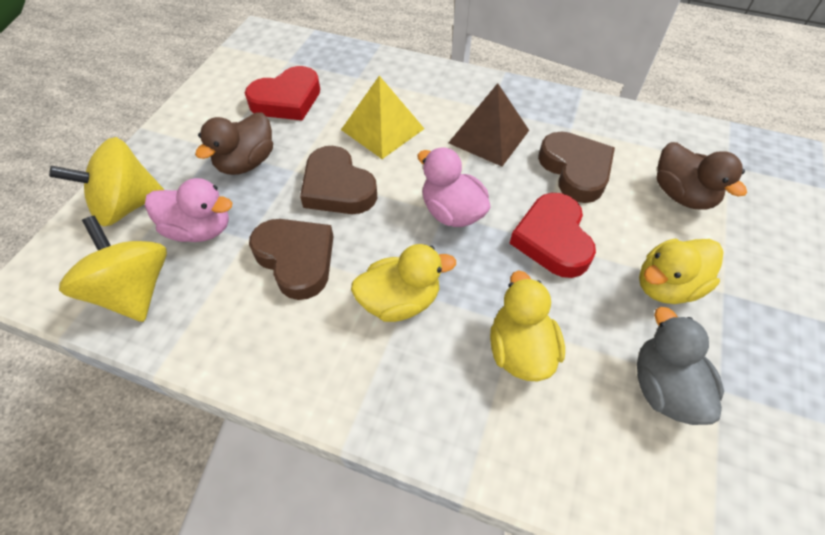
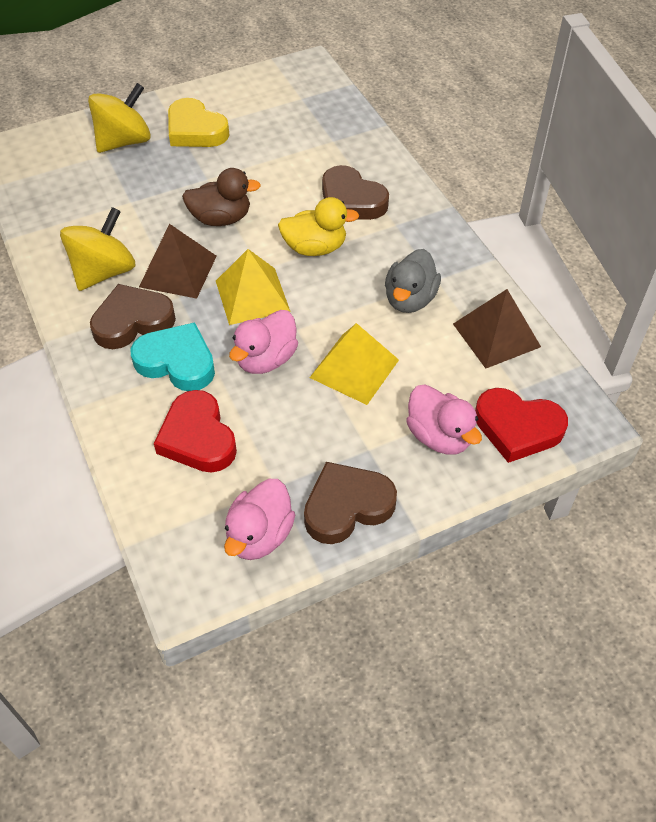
brown duck: 2 -> 1
brown pyramid: 1 -> 2
pink duck: 2 -> 3
turquoise heart: 0 -> 1
yellow duck: 3 -> 1
yellow heart: 0 -> 1
yellow pyramid: 1 -> 2

